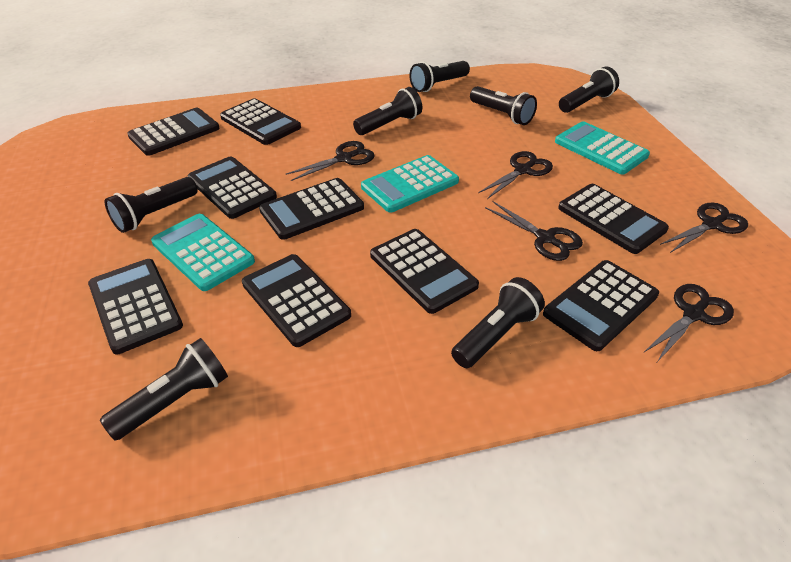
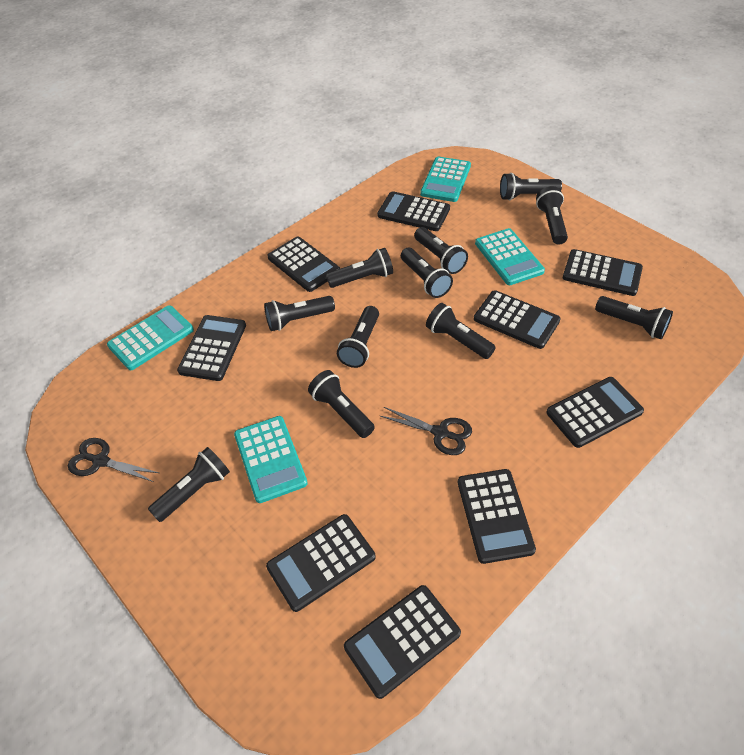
black flashlight: 7 -> 11
black scissors: 5 -> 2
turquoise calculator: 3 -> 4

